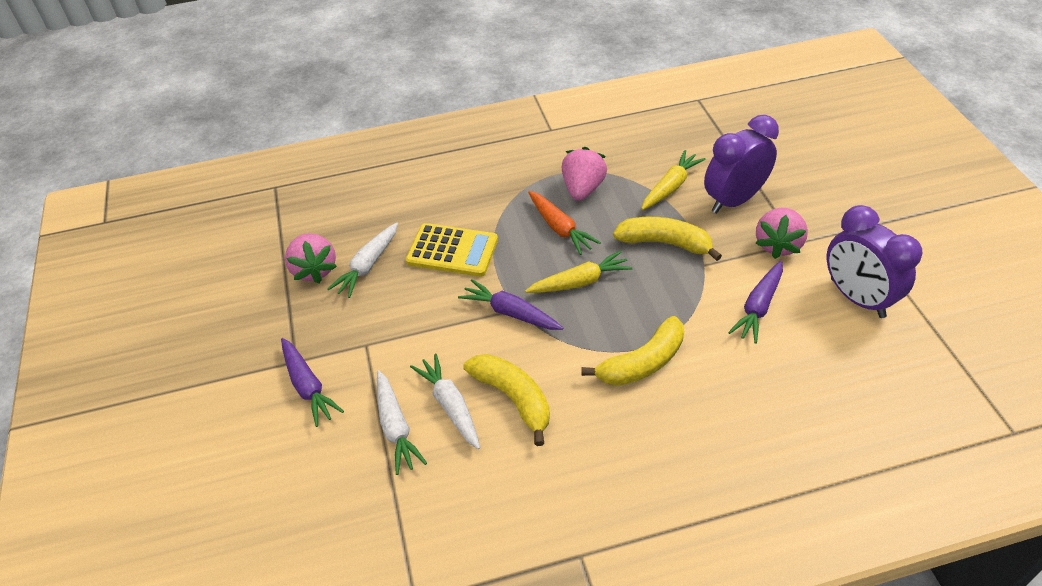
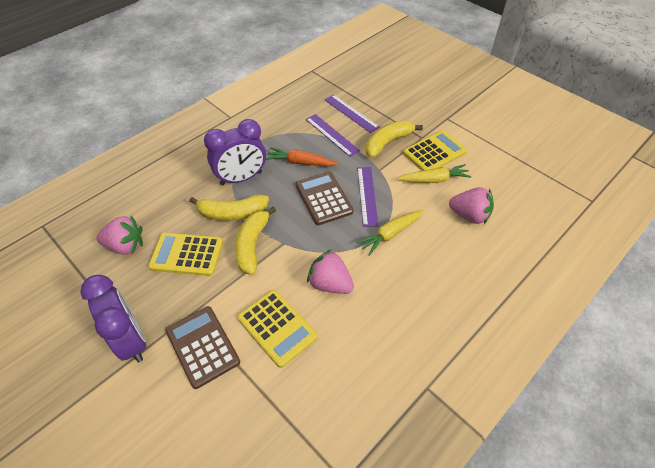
brown calculator: 0 -> 2
purple carrot: 3 -> 0
purple ruler: 0 -> 3
white carrot: 3 -> 0
yellow calculator: 1 -> 3

